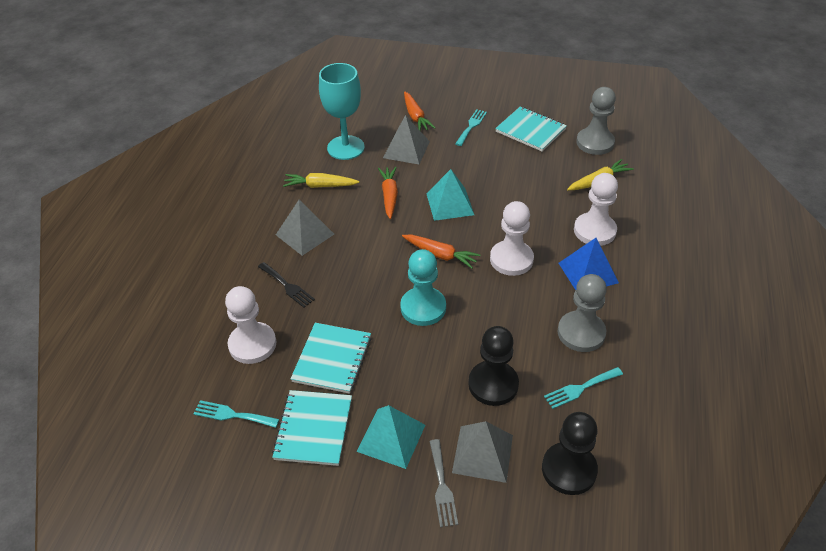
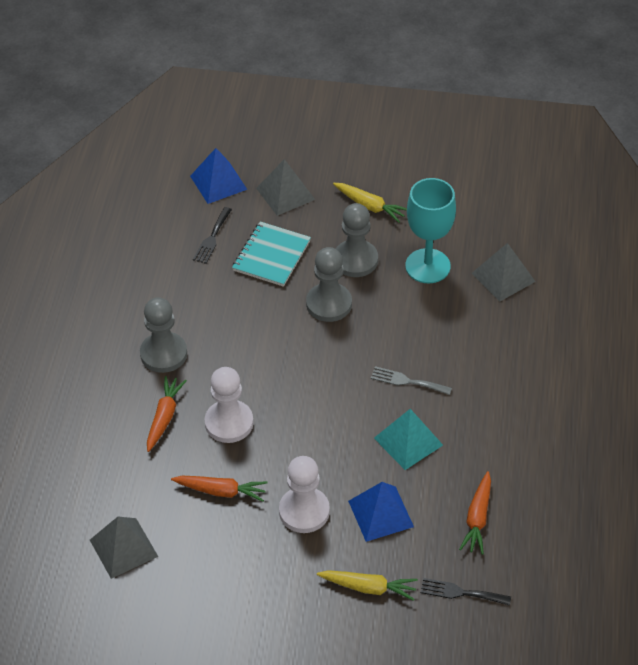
black fork: 1 -> 2
black pawn: 2 -> 0
blue pyramid: 1 -> 2
grey pawn: 2 -> 3
turquoise fork: 3 -> 0
turquoise notebook: 3 -> 1
turquoise pawn: 1 -> 0
turquoise pyramid: 2 -> 1
white pawn: 3 -> 2

